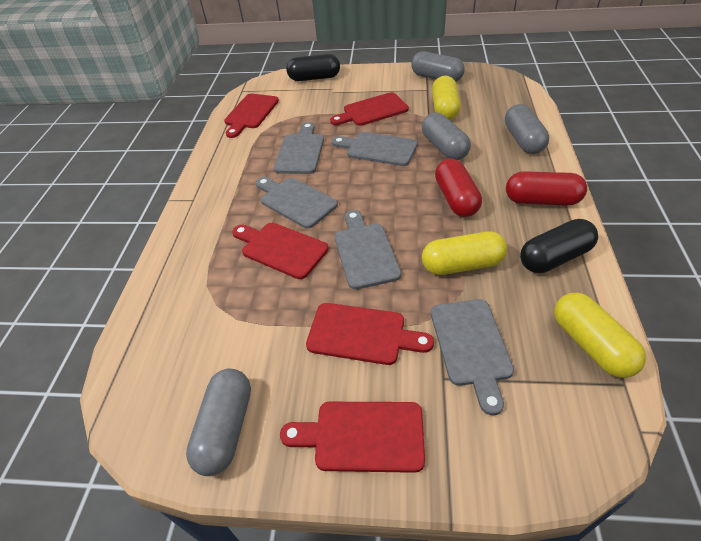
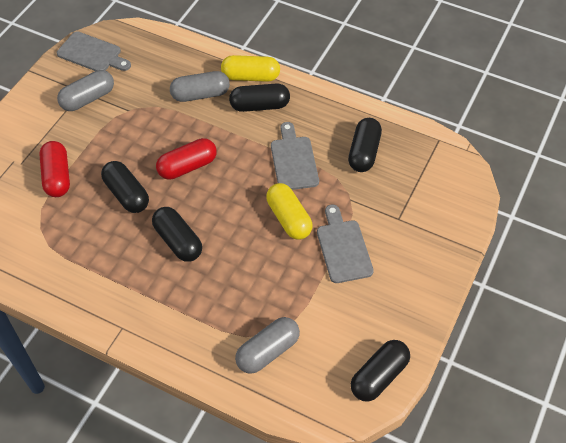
black capsule: 2 -> 5
grey capsule: 4 -> 3
grey cutting board: 5 -> 3
red cutting board: 5 -> 0
yellow capsule: 3 -> 2

